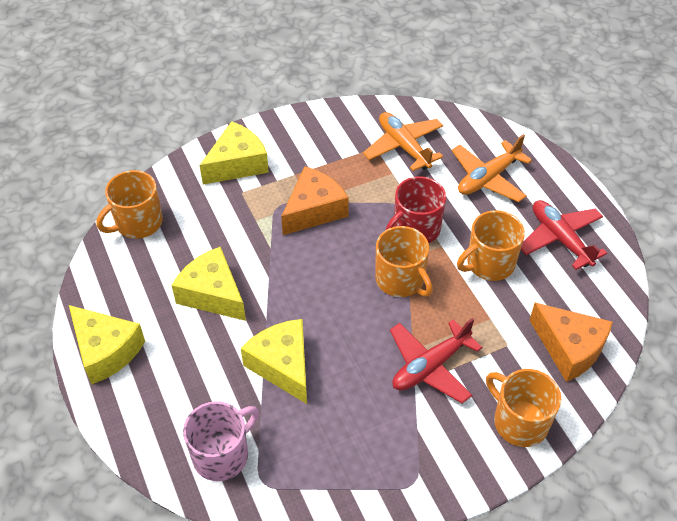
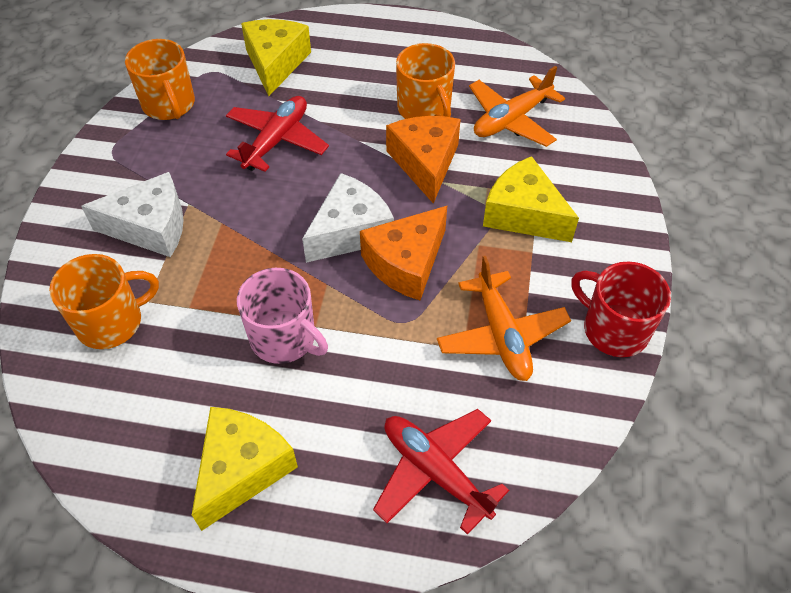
orange mug: 4 -> 3
white cheese: 0 -> 2
yellow cheese: 4 -> 3

